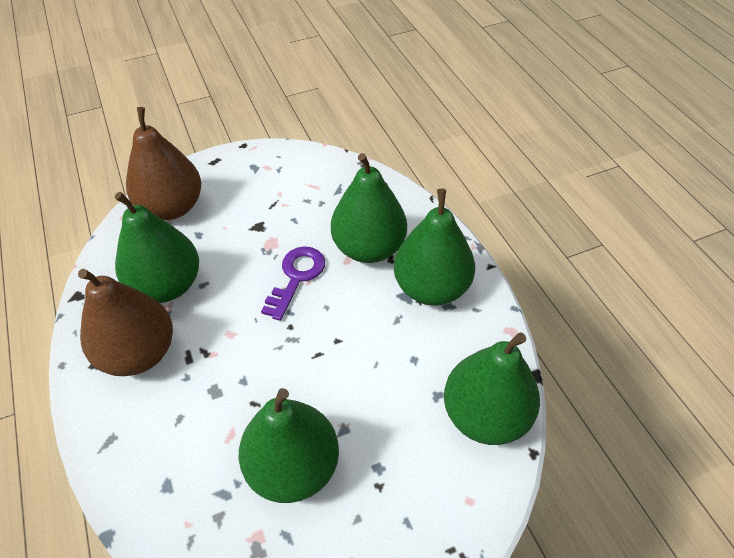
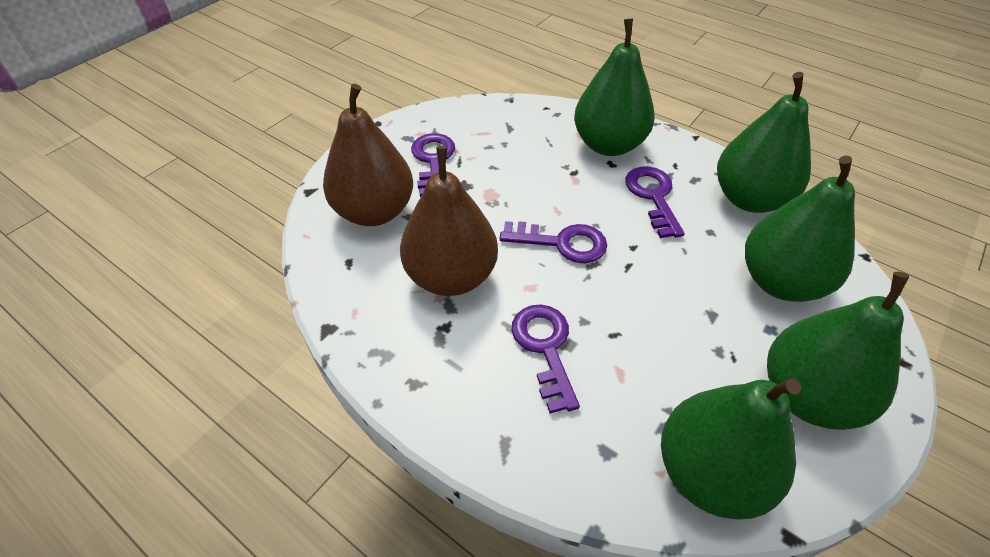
purple key: 1 -> 4

